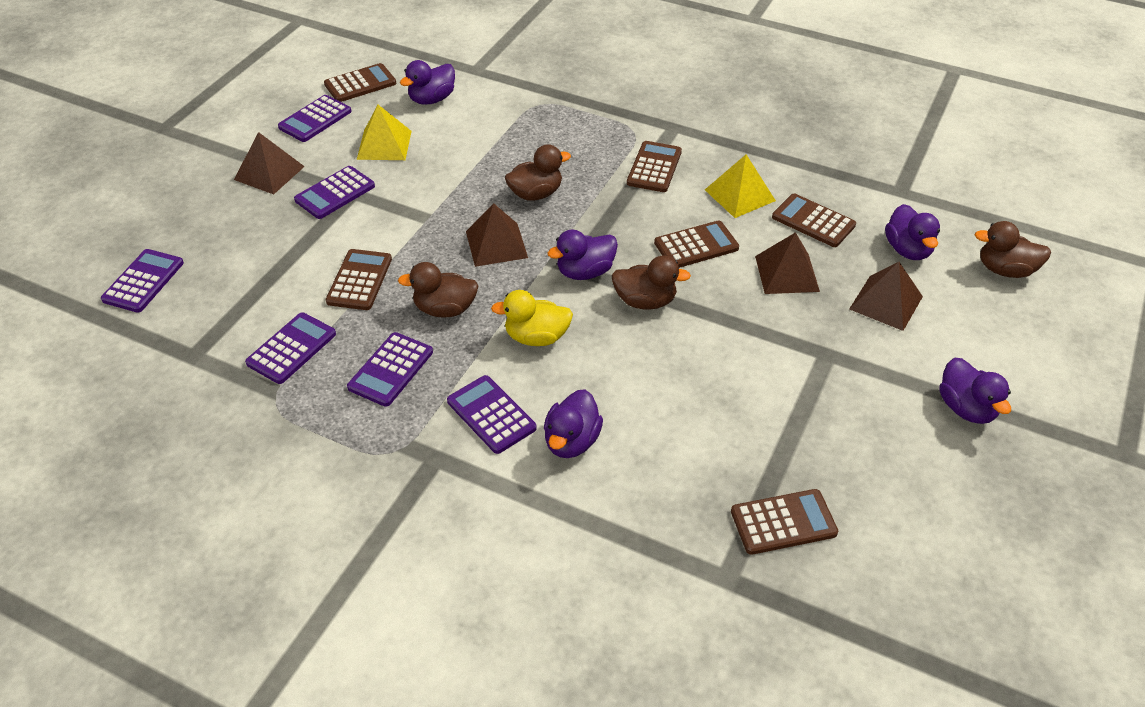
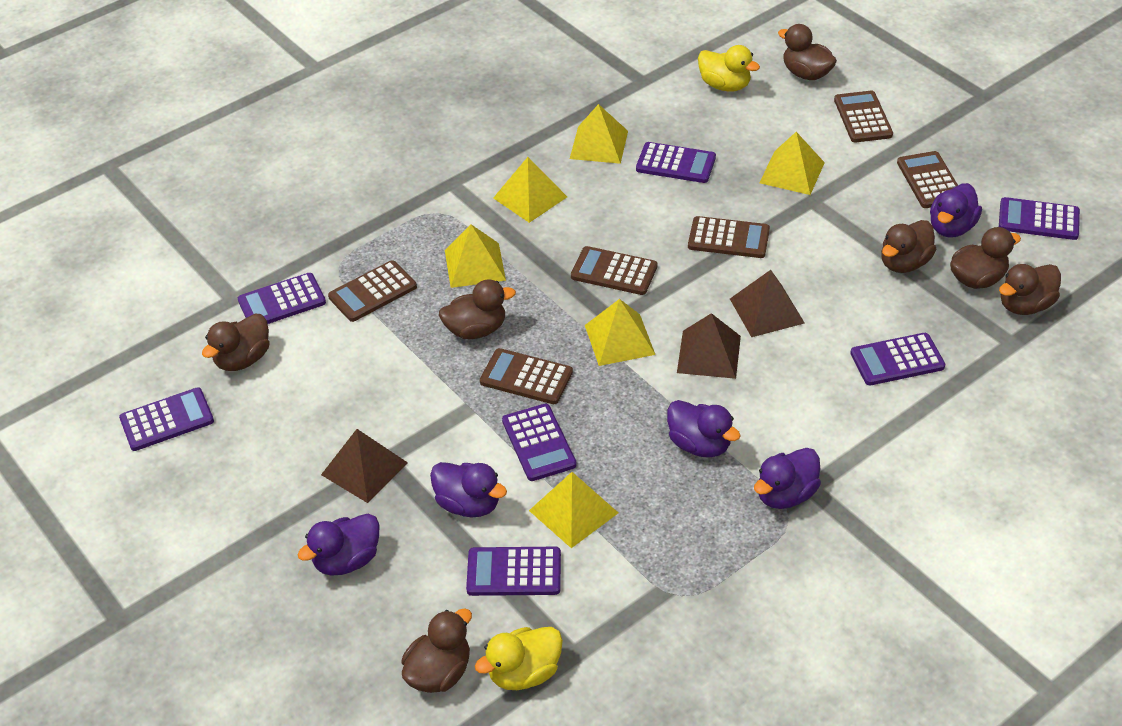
brown duck: 4 -> 7
brown pyramid: 4 -> 3
purple calculator: 6 -> 7
yellow duck: 1 -> 2
yellow pyramid: 2 -> 6

